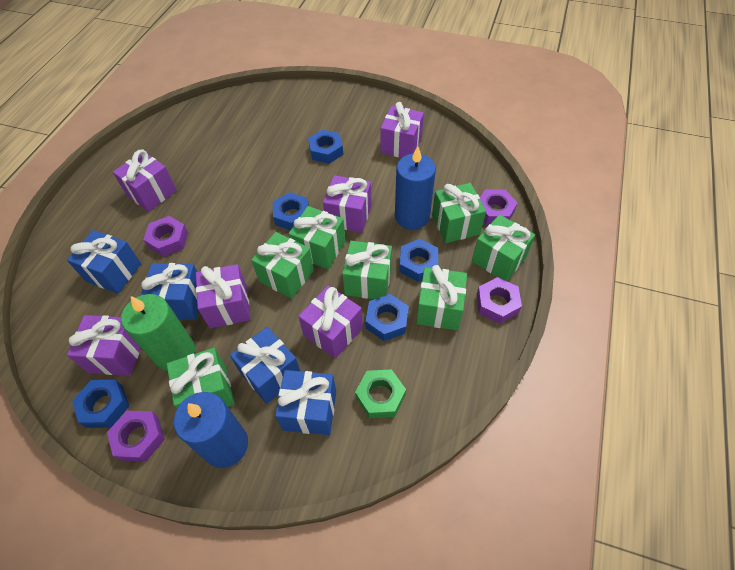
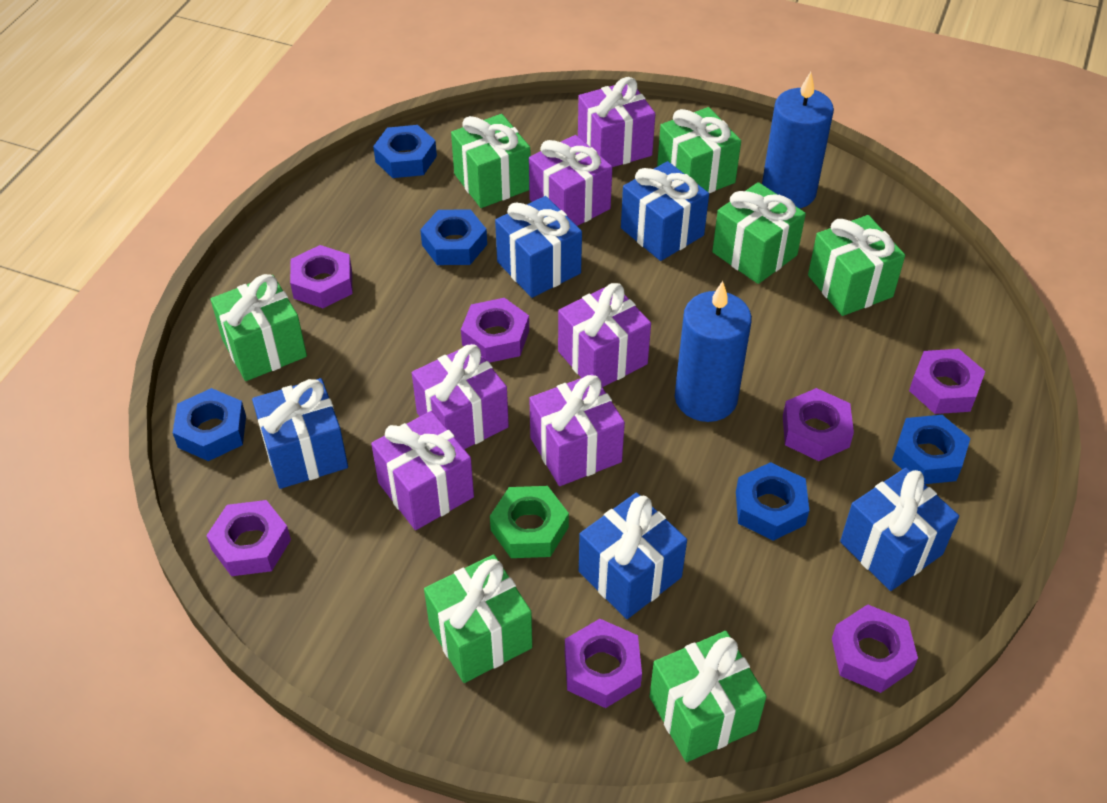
blue gift: 4 -> 5
green candle: 1 -> 0
purple nut: 4 -> 7

